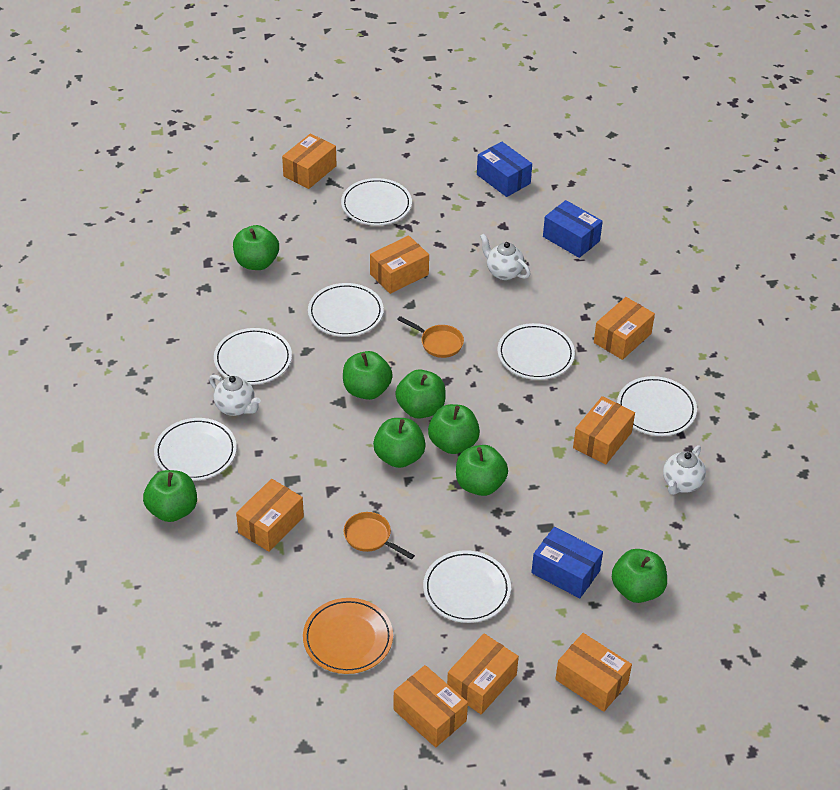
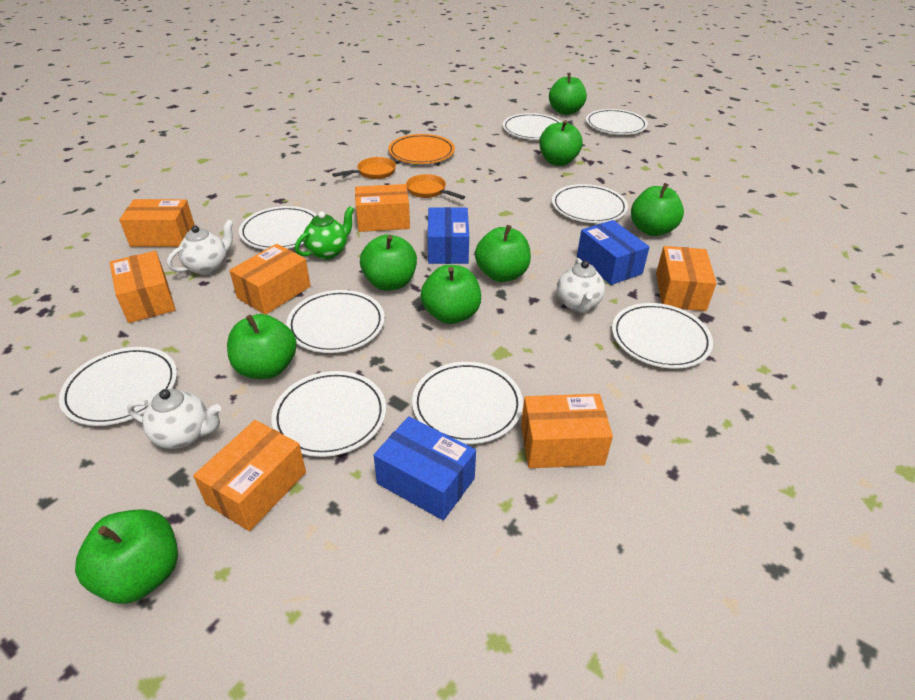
green teapot: 0 -> 1
orange box: 8 -> 7
white plate: 7 -> 9

